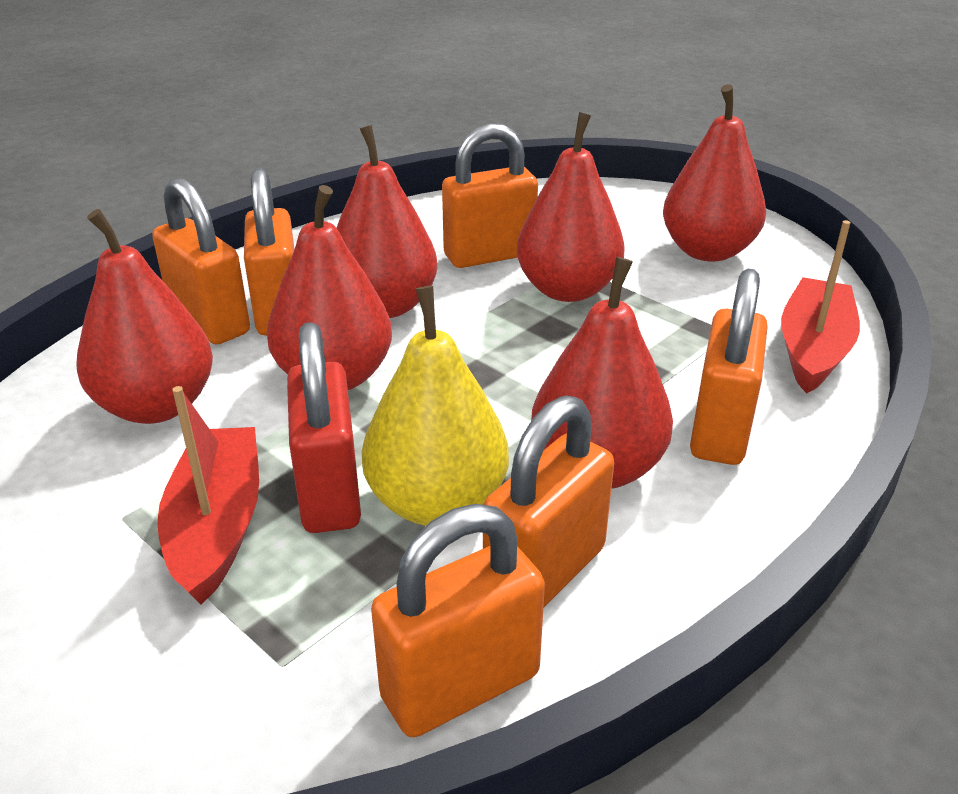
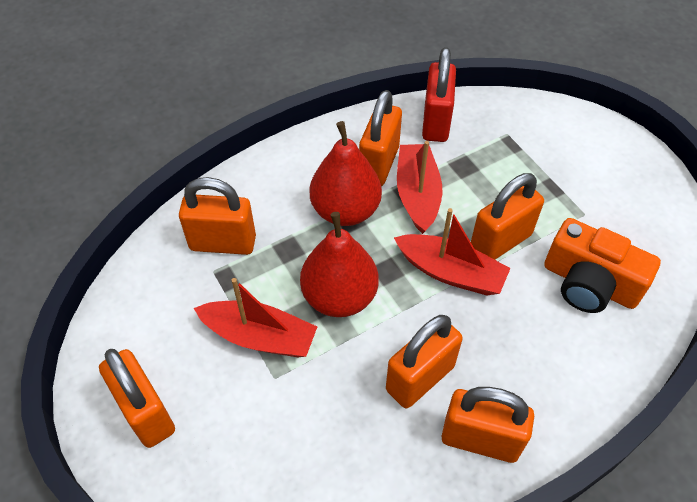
orange camera: 0 -> 1
red boat: 2 -> 3
red pear: 6 -> 2
yellow pear: 1 -> 0

